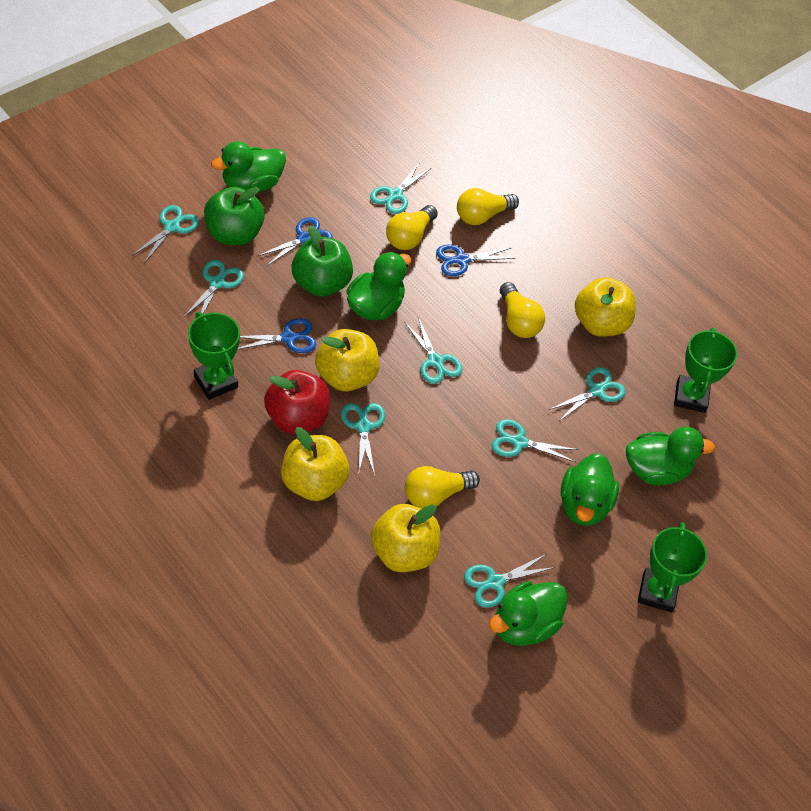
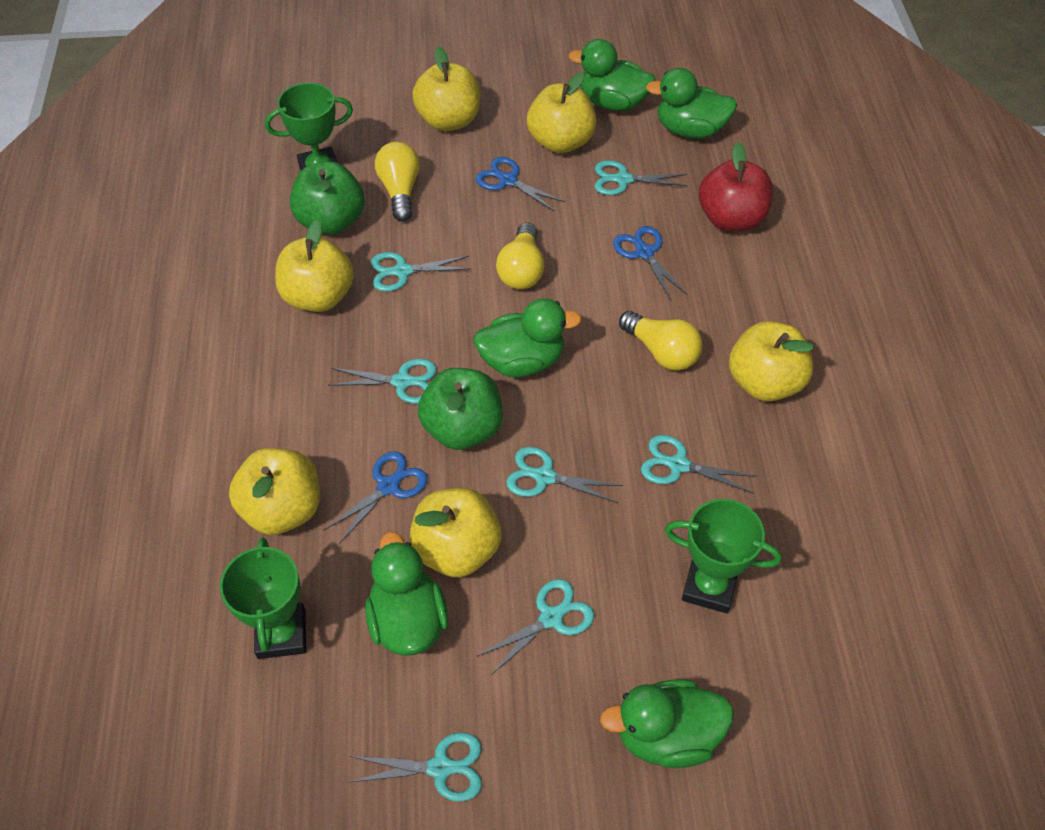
turquoise scissors: 8 -> 7
yellow apple: 4 -> 6
yellow light bulb: 4 -> 3

